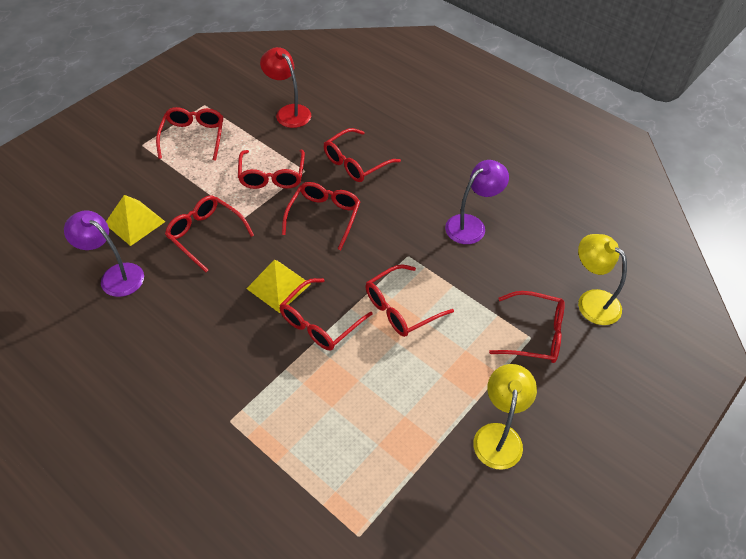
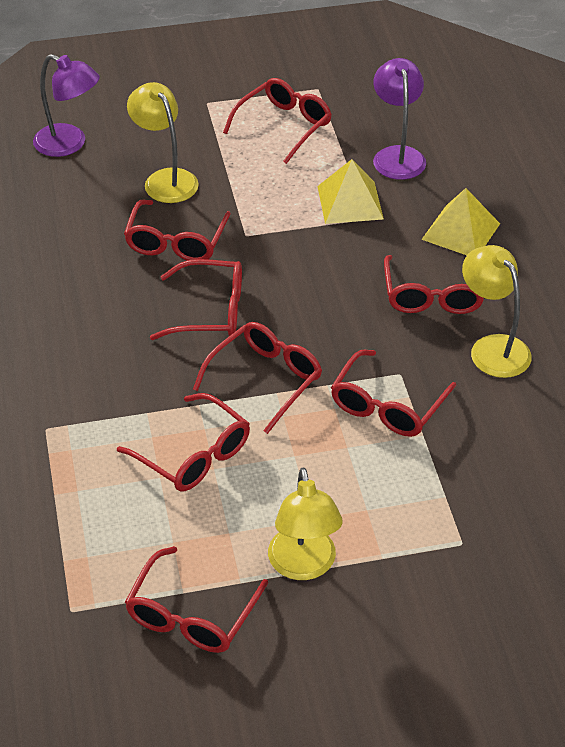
red lamp: 1 -> 0
yellow lamp: 2 -> 3

